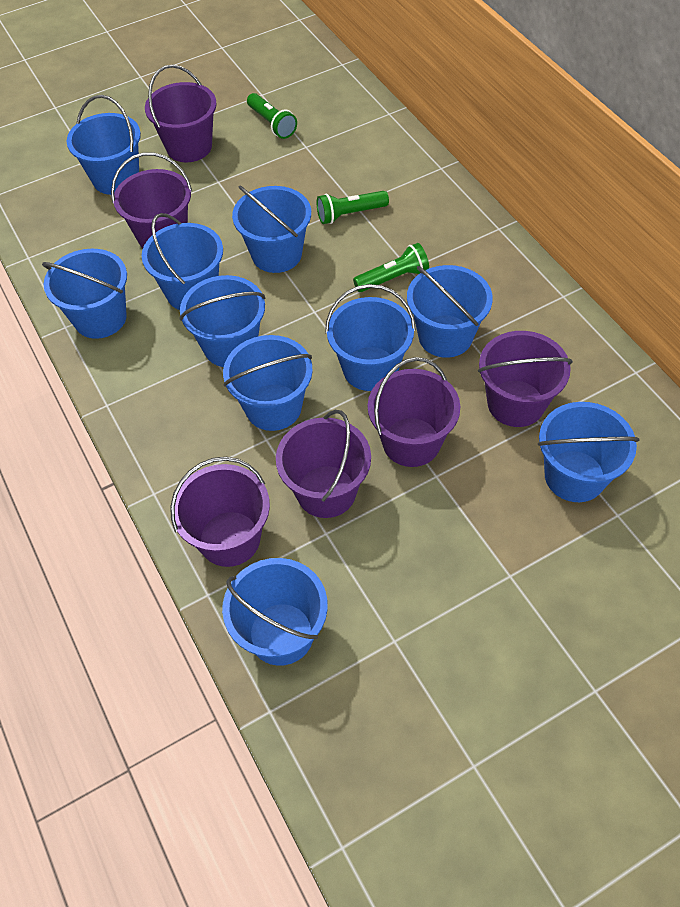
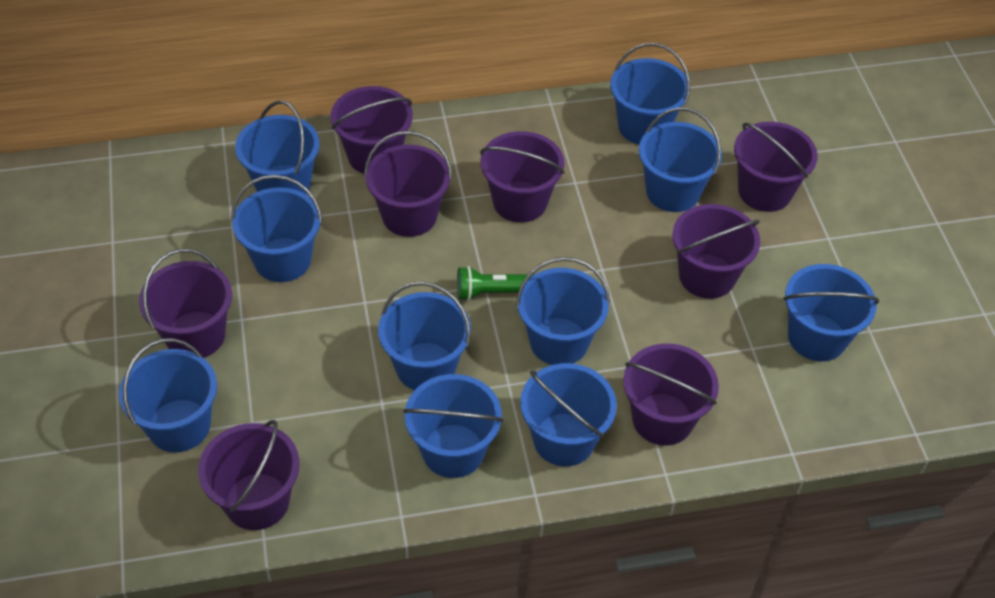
green flashlight: 3 -> 1
purple bucket: 6 -> 8

